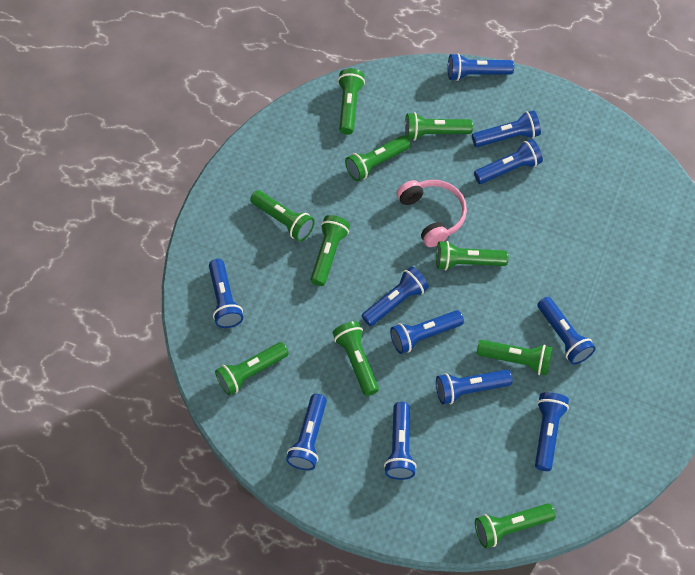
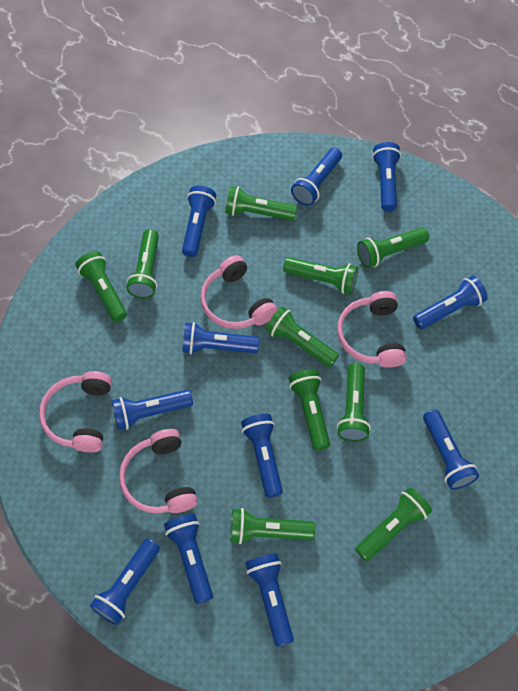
pink headphones: 1 -> 4

